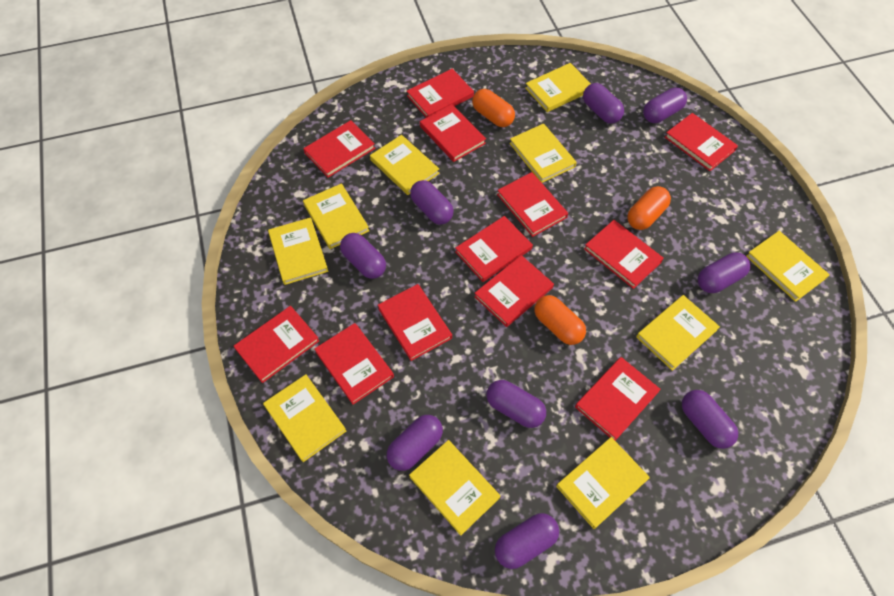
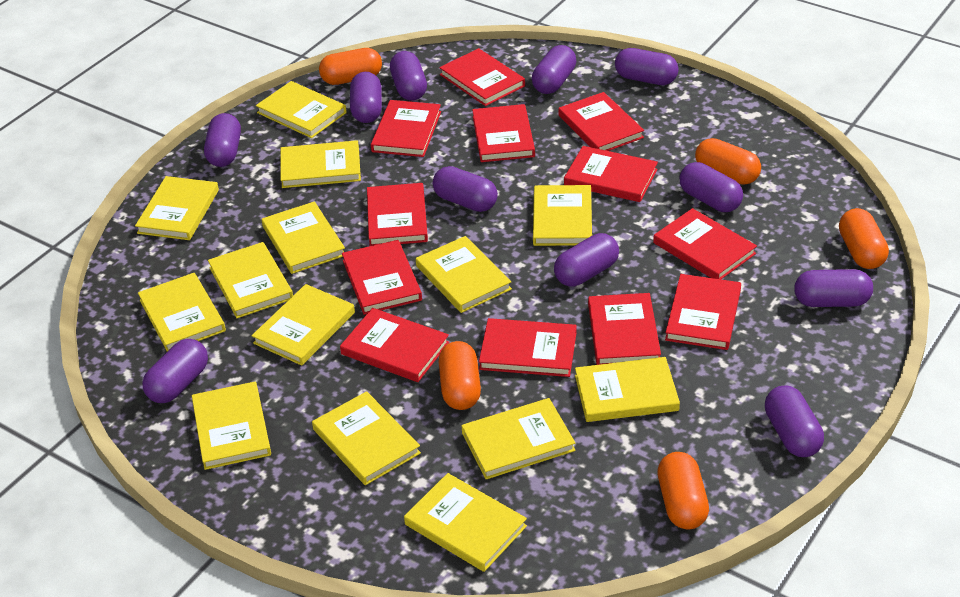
orange capsule: 3 -> 5
purple capsule: 9 -> 11
yellow book: 10 -> 14

